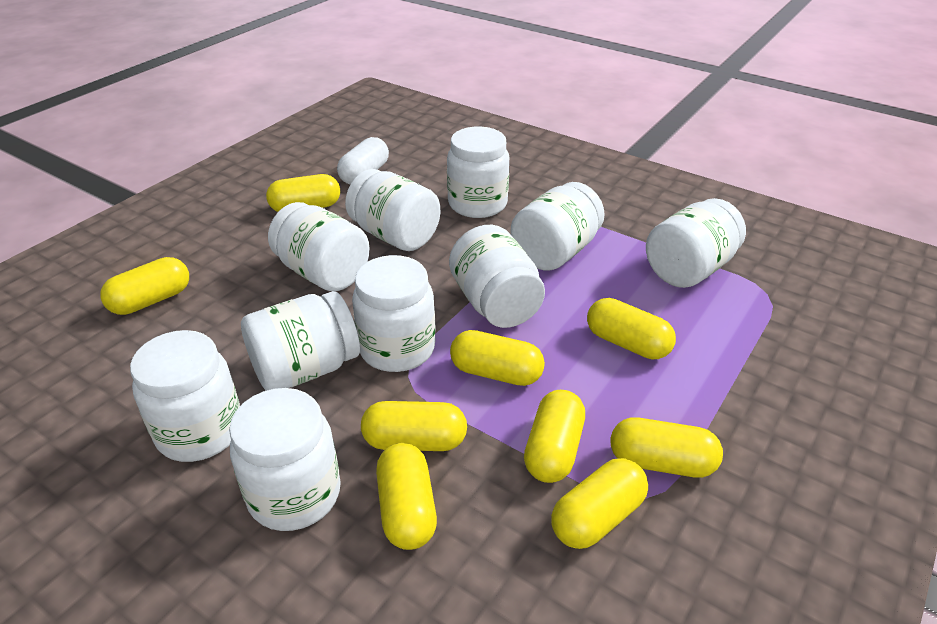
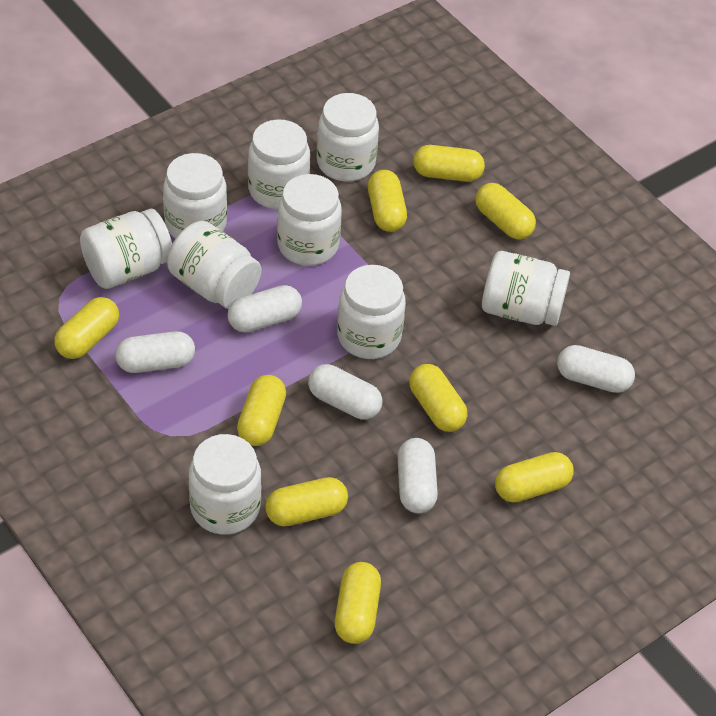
white capsule: 1 -> 5
white jar: 10 -> 9

